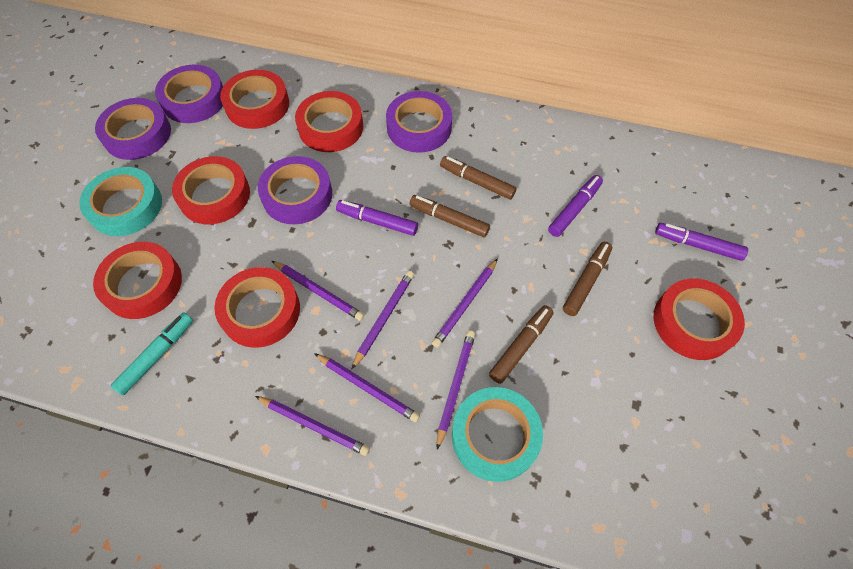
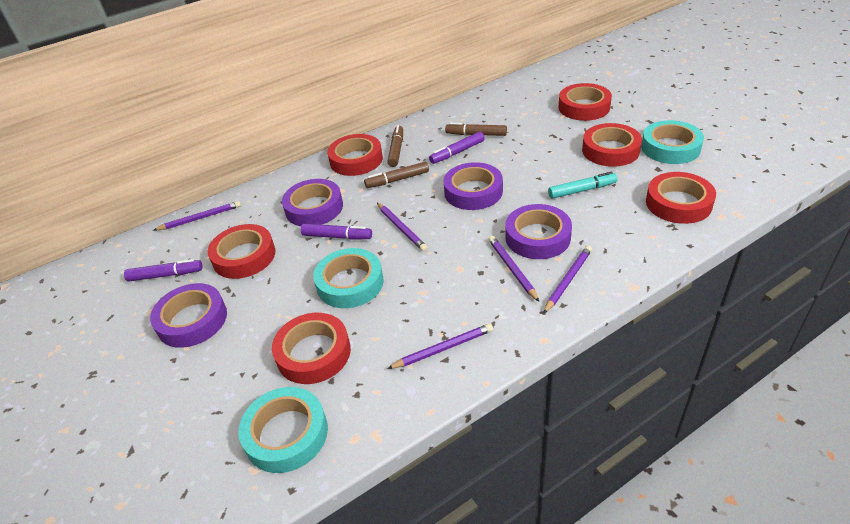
brown marker: 4 -> 3
purple pencil: 6 -> 5
turquoise tape: 2 -> 3

